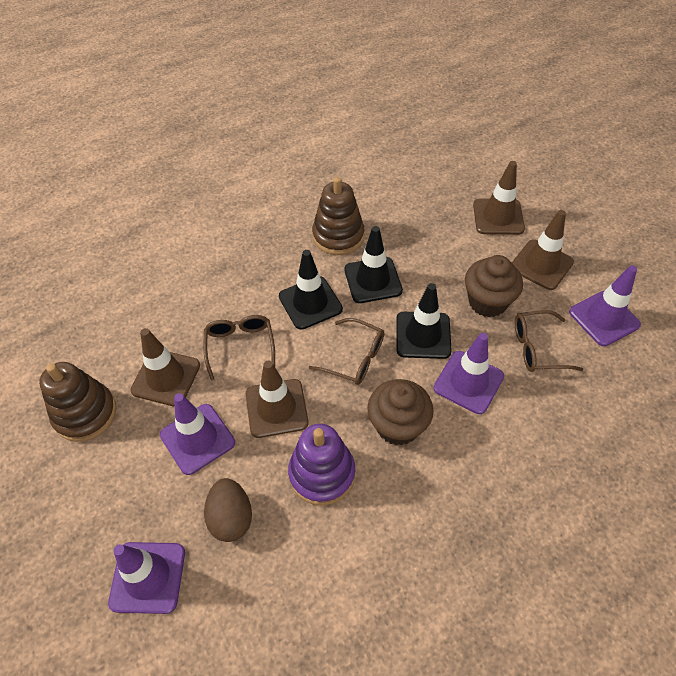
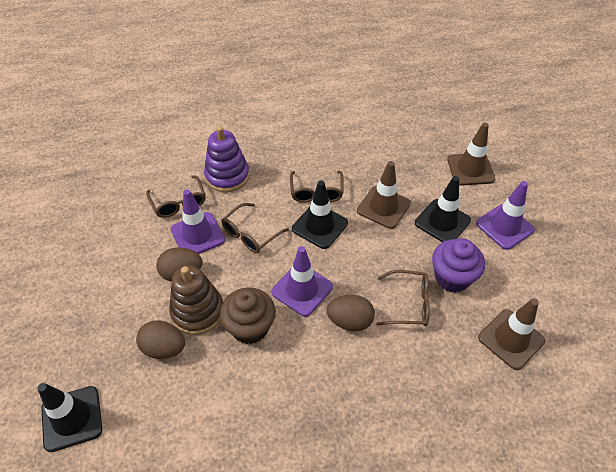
brown cupcake: 2 -> 1
brown egg: 1 -> 3
brown glasses: 3 -> 4
brown stacking toy: 2 -> 1
brown traffic cone: 4 -> 3
purple cupcake: 0 -> 1
purple traffic cone: 4 -> 3

